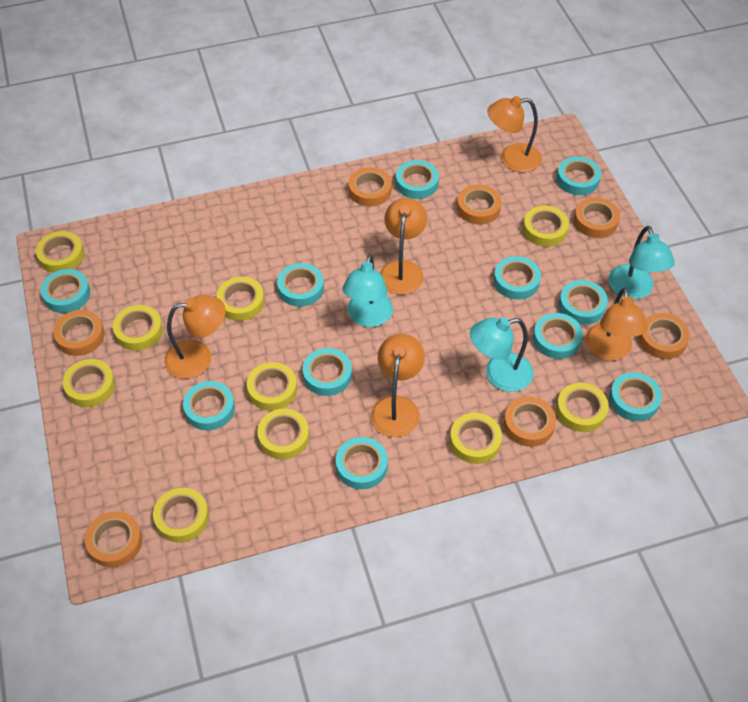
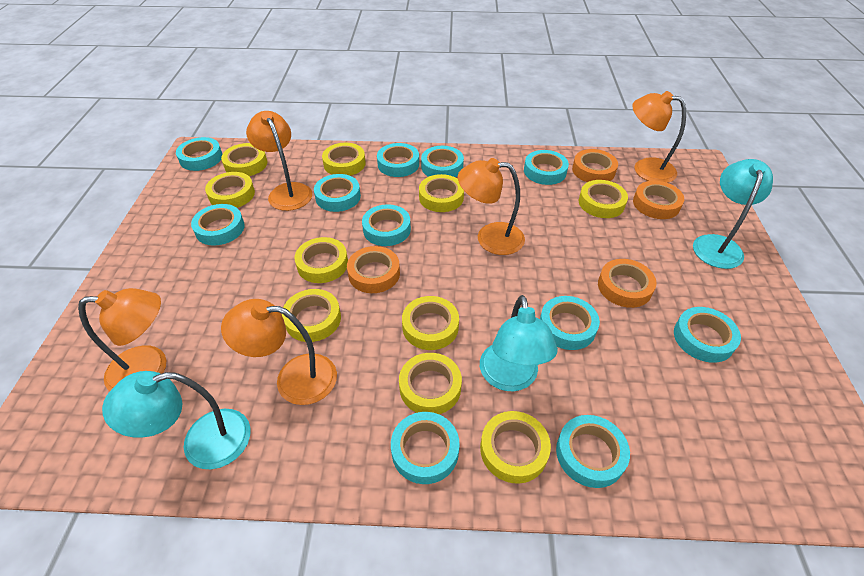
orange tape: 7 -> 4

